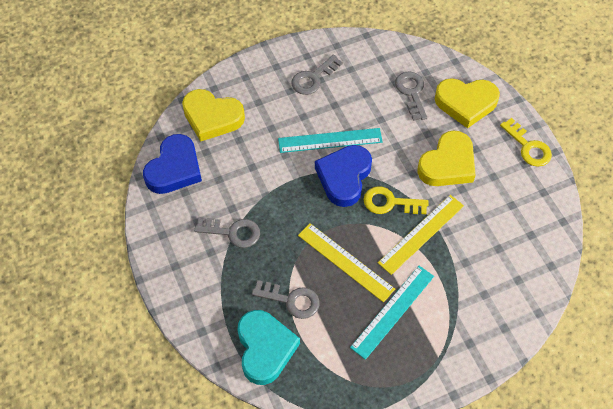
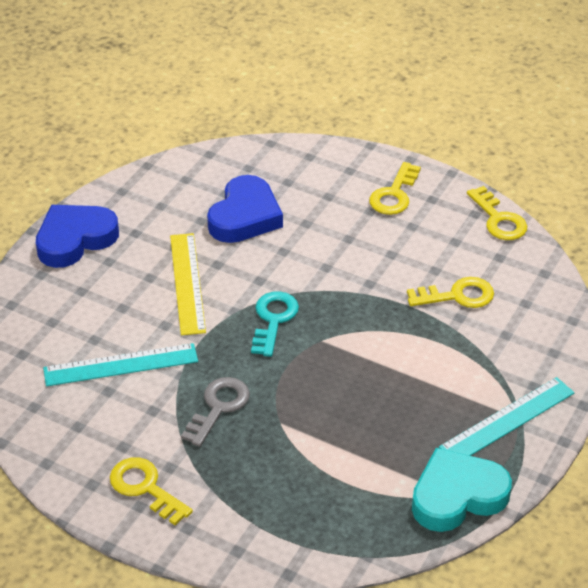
grey key: 4 -> 1
turquoise key: 0 -> 1
yellow heart: 3 -> 0
yellow key: 2 -> 4
yellow ruler: 2 -> 1

